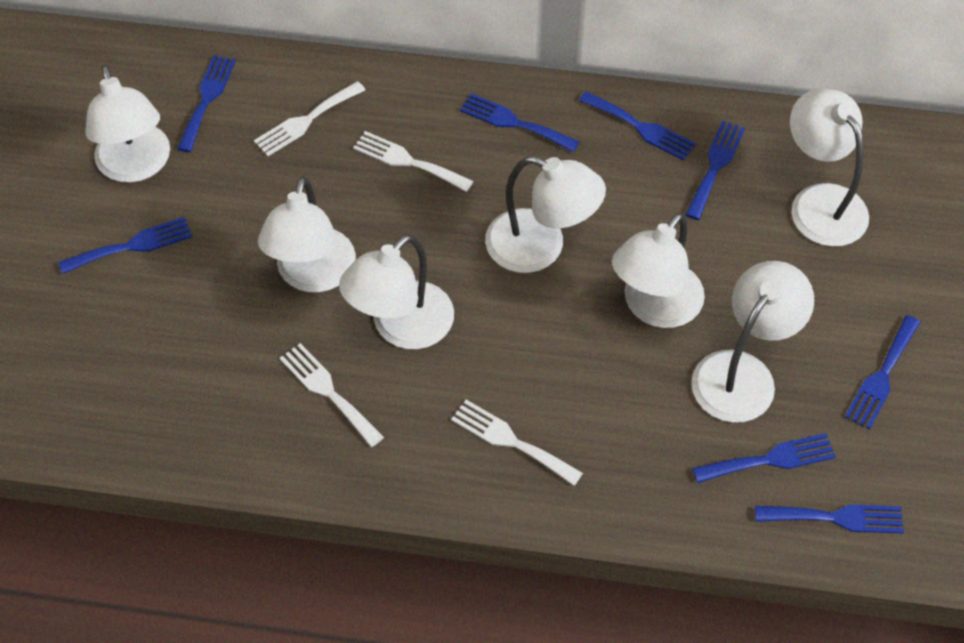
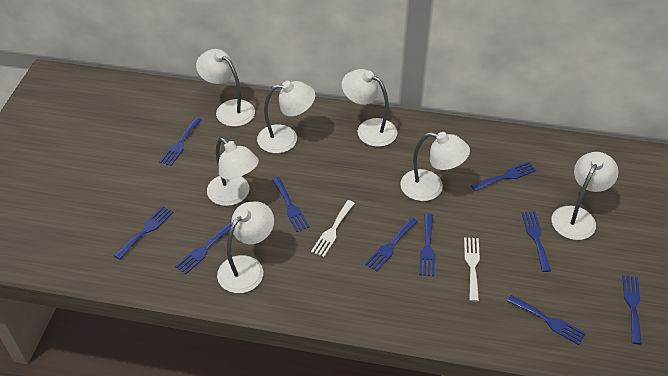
blue fork: 8 -> 10
white fork: 4 -> 2

